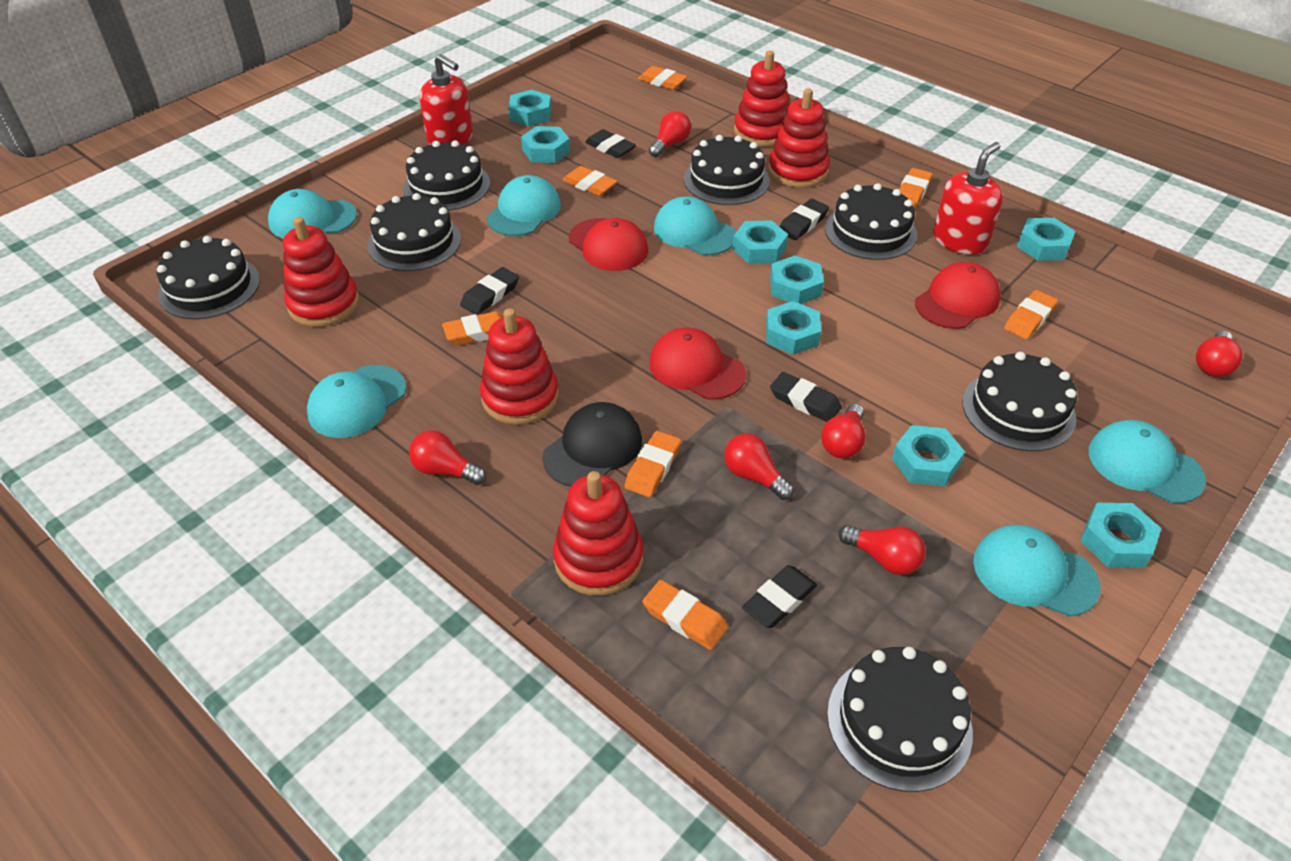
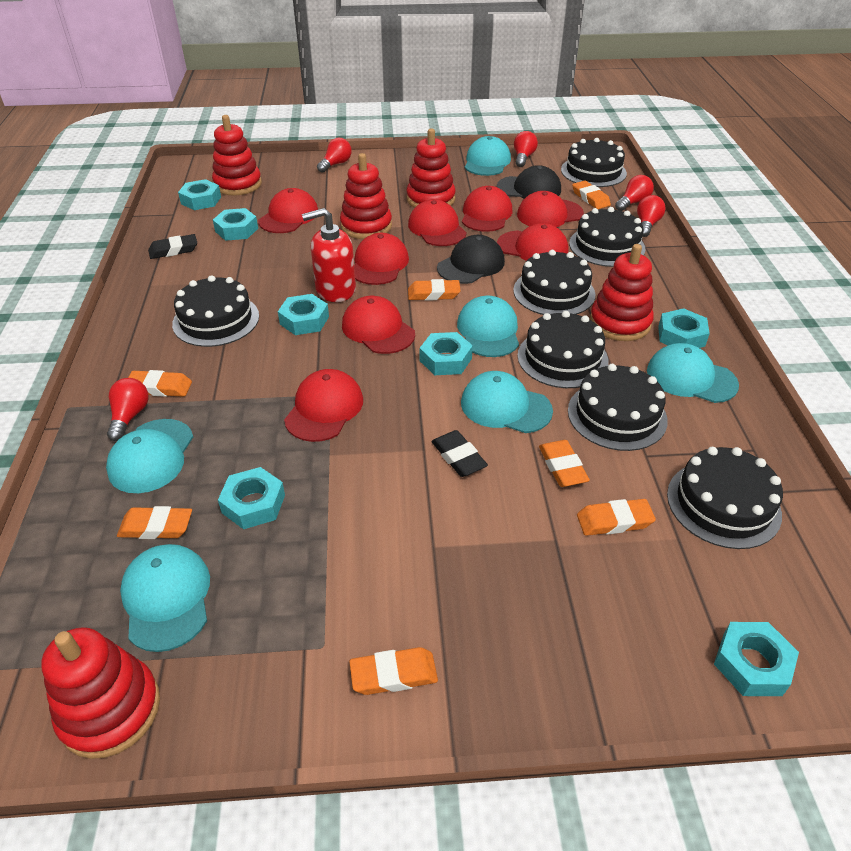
black cap: 1 -> 2
black eraser: 5 -> 2
red cap: 3 -> 8
red light bulb: 6 -> 5
red soap dispenser: 2 -> 1
turquoise nut: 8 -> 7

